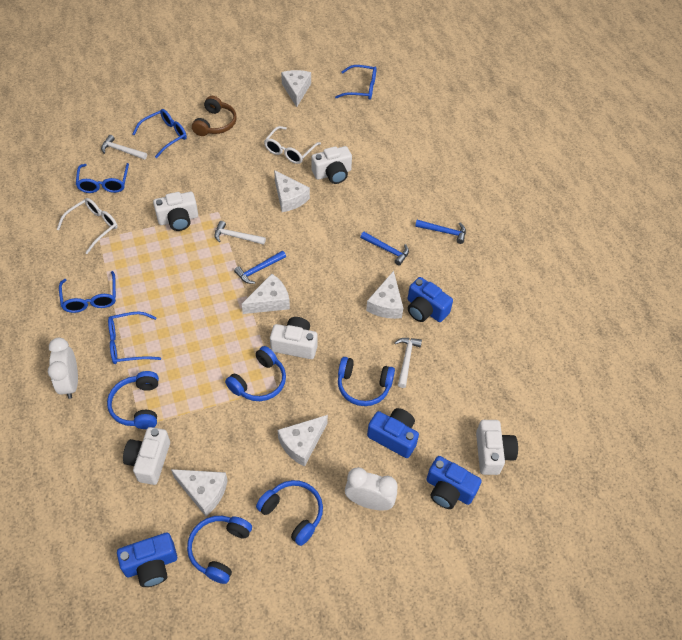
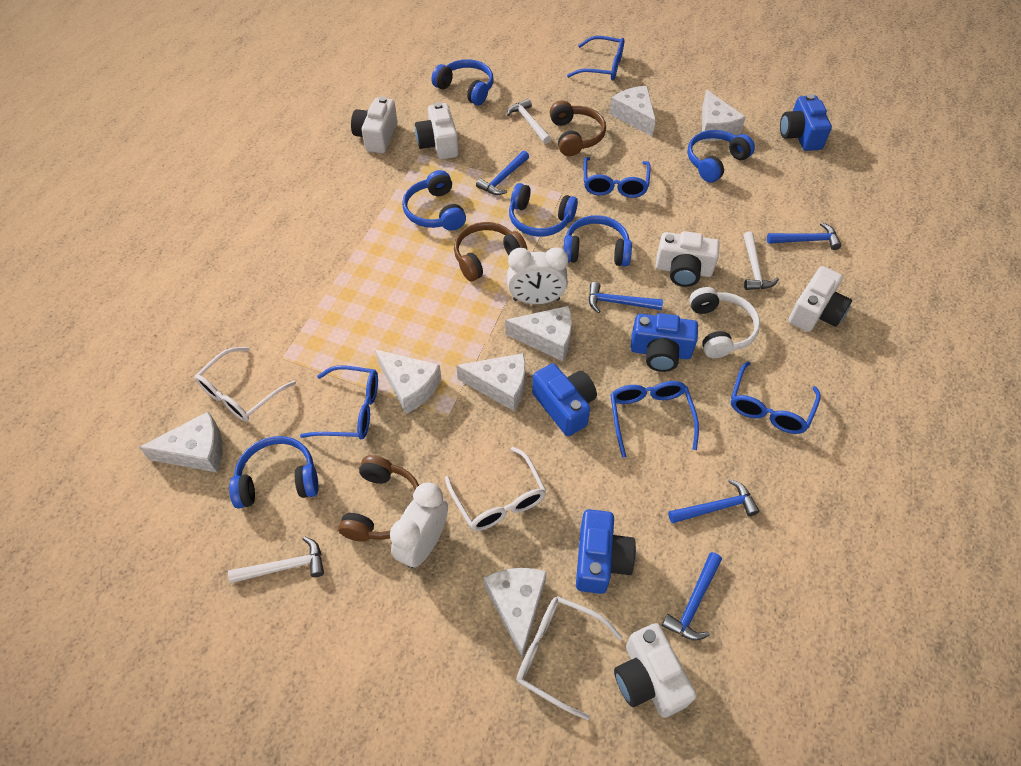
blue hammer: 3 -> 5
blue headphones: 5 -> 6
brown headphones: 1 -> 3
white cheese: 6 -> 7
white glasses: 2 -> 3
white headphones: 0 -> 1

